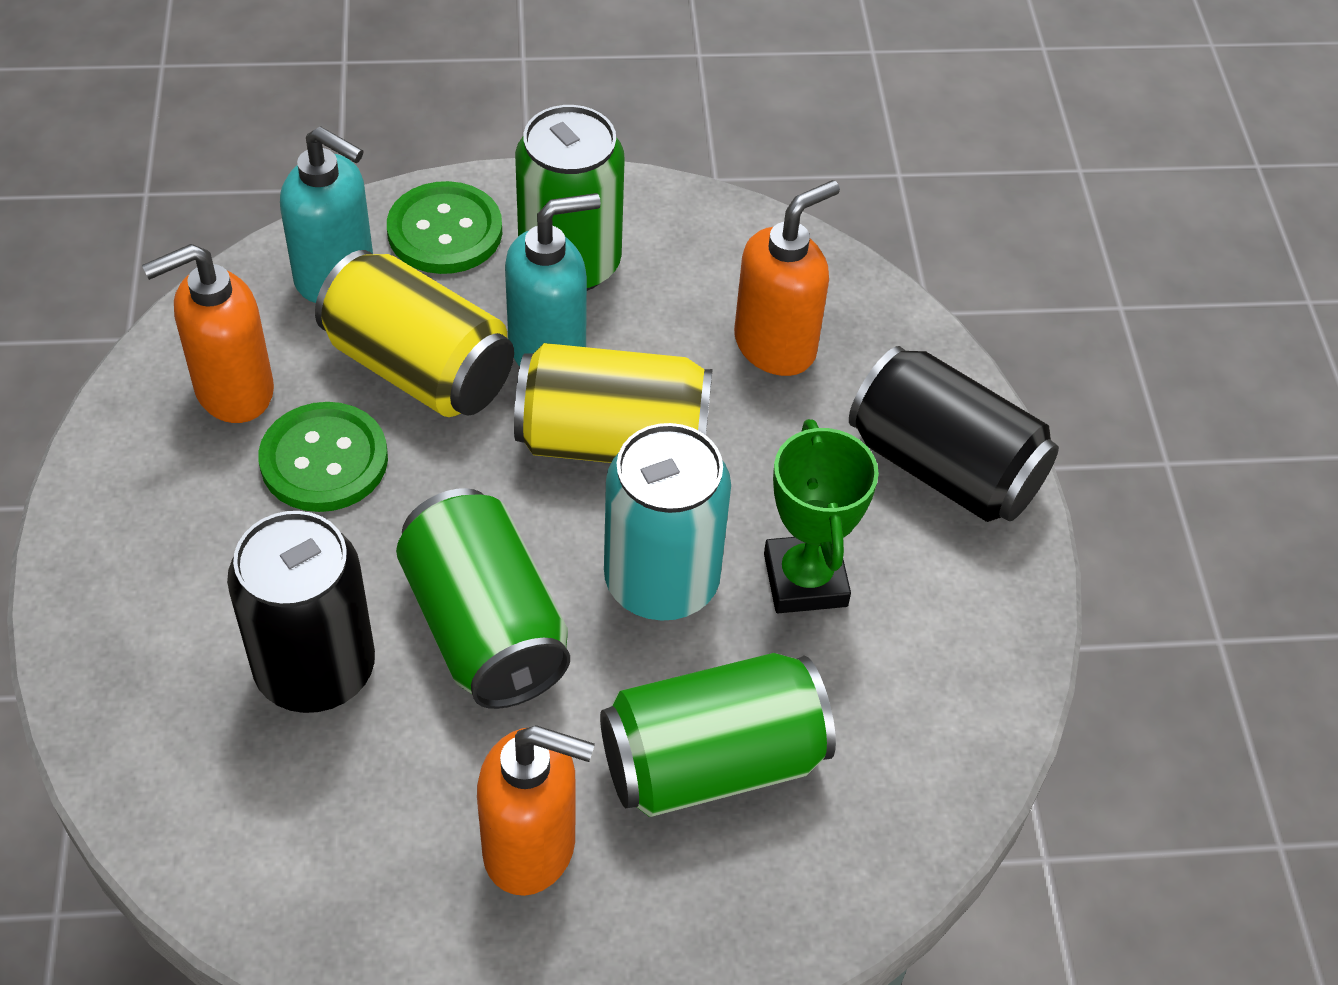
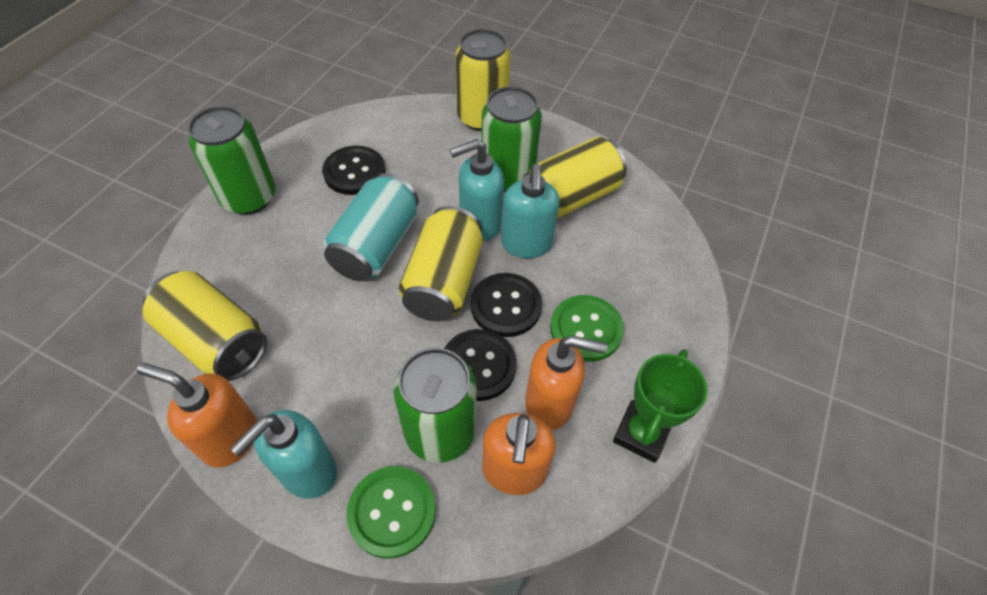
black button: 0 -> 3
black can: 2 -> 0
turquoise soap dispenser: 2 -> 3
yellow can: 2 -> 4

